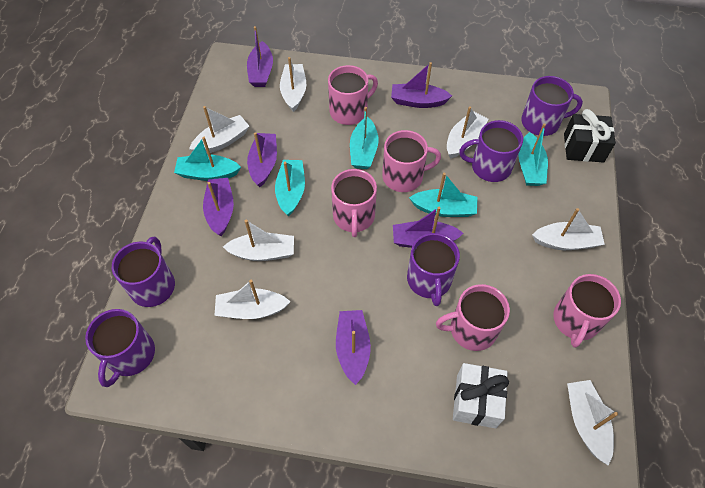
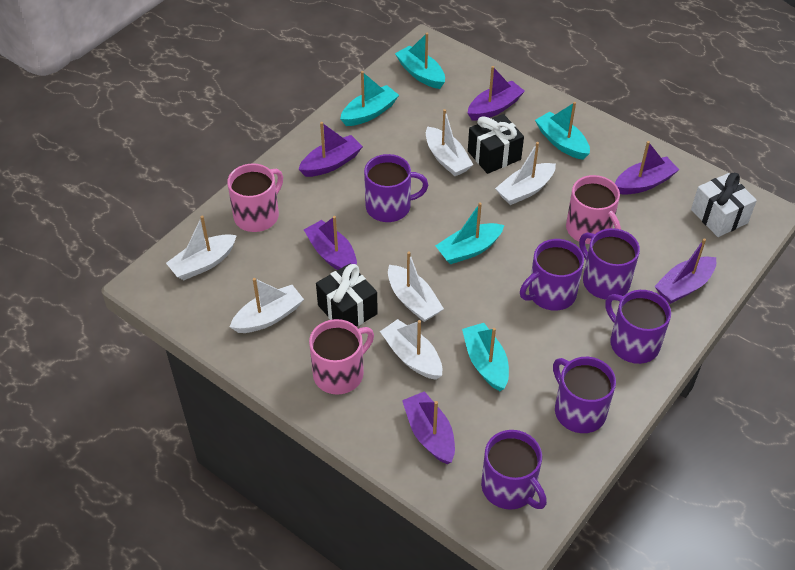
black gift: 1 -> 2
pink mug: 5 -> 3
purple mug: 5 -> 6
white boat: 7 -> 6

